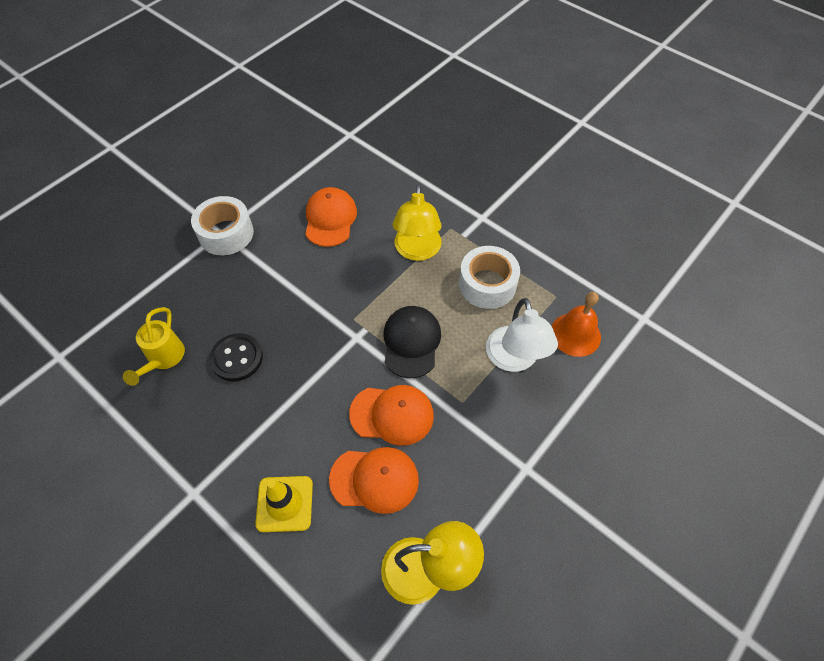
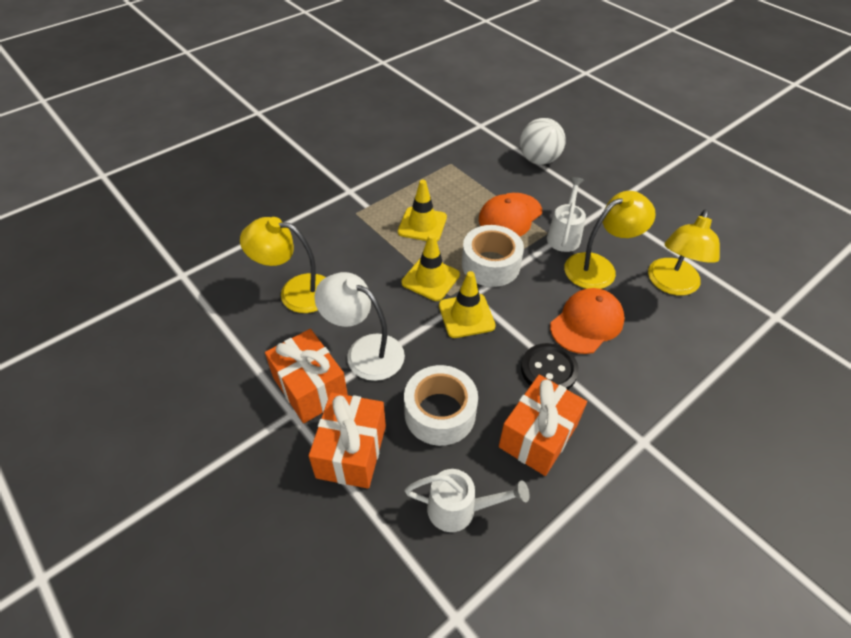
black cap: 1 -> 0
orange bell: 1 -> 0
orange cap: 3 -> 2
orange gift: 0 -> 3
white ball: 0 -> 1
white watering can: 0 -> 2
yellow lamp: 2 -> 3
yellow traffic cone: 1 -> 3
yellow watering can: 1 -> 0

